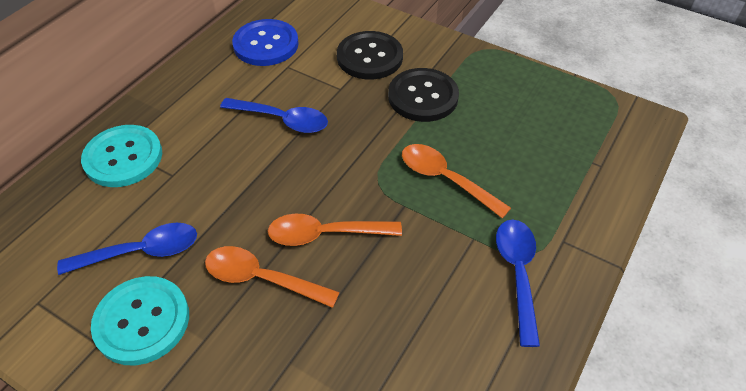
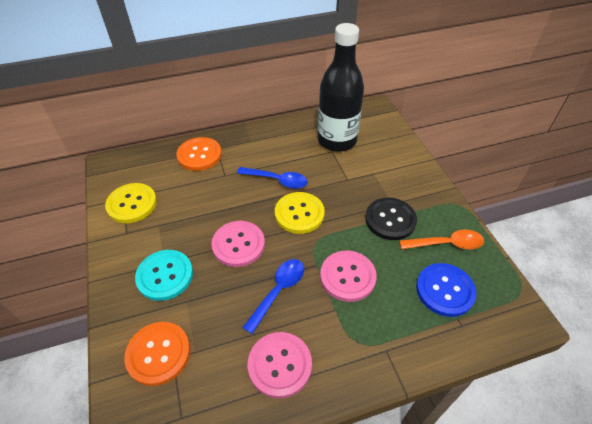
black bottle: 0 -> 1
black button: 2 -> 1
blue spoon: 3 -> 2
orange button: 0 -> 2
orange spoon: 3 -> 1
pink button: 0 -> 3
turquoise button: 2 -> 1
yellow button: 0 -> 2

